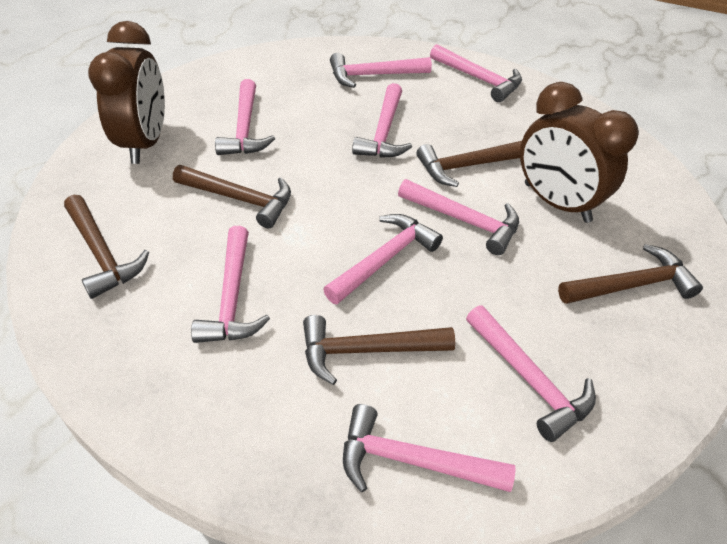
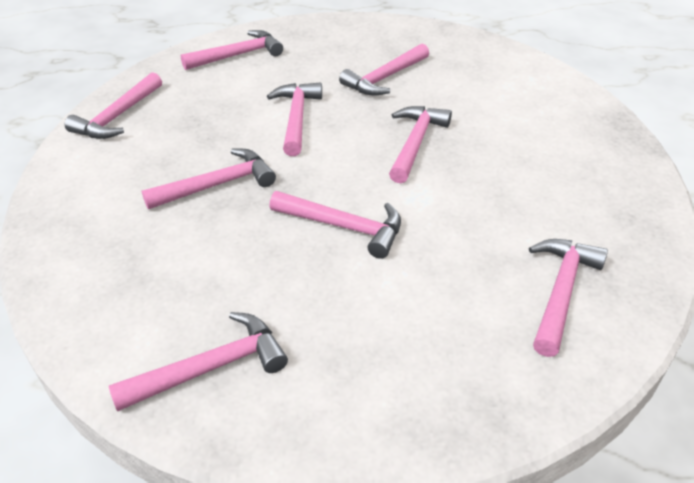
brown clock: 2 -> 0
brown hammer: 5 -> 0

